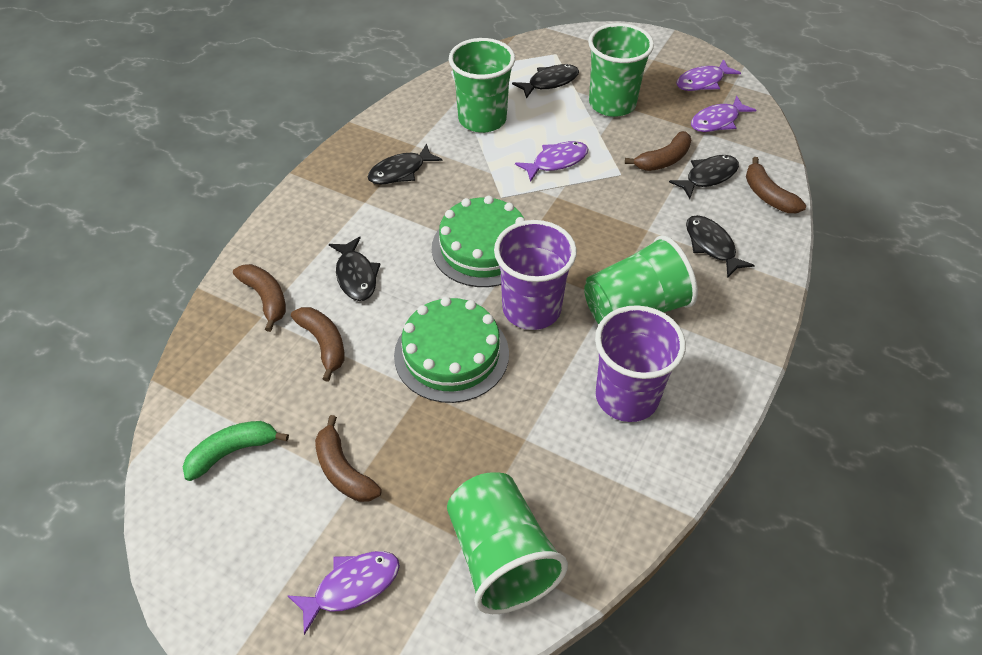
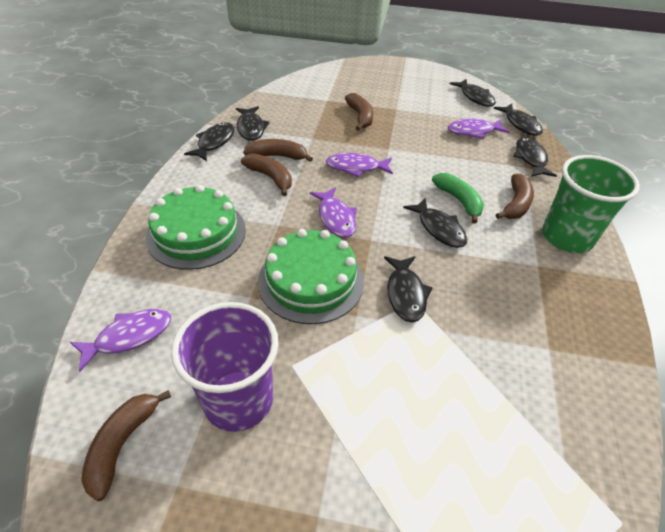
black fish: 5 -> 7
green cup: 4 -> 1
purple cup: 2 -> 1

